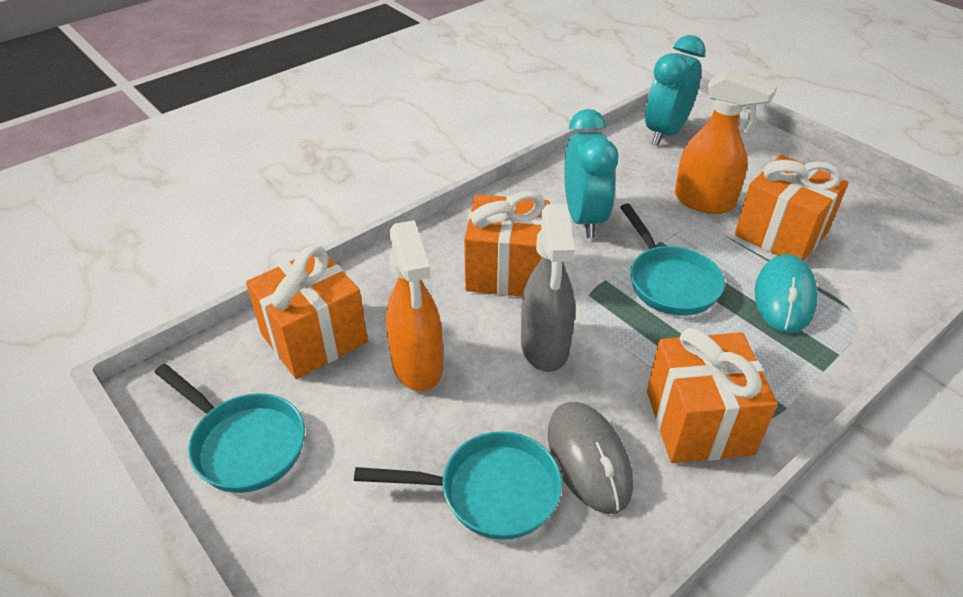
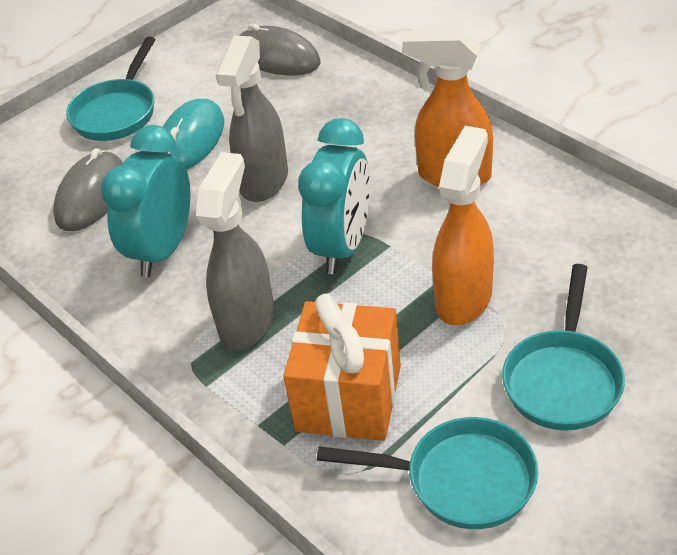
grey mouse: 1 -> 2
grey spray bottle: 1 -> 2
orange gift: 4 -> 1

